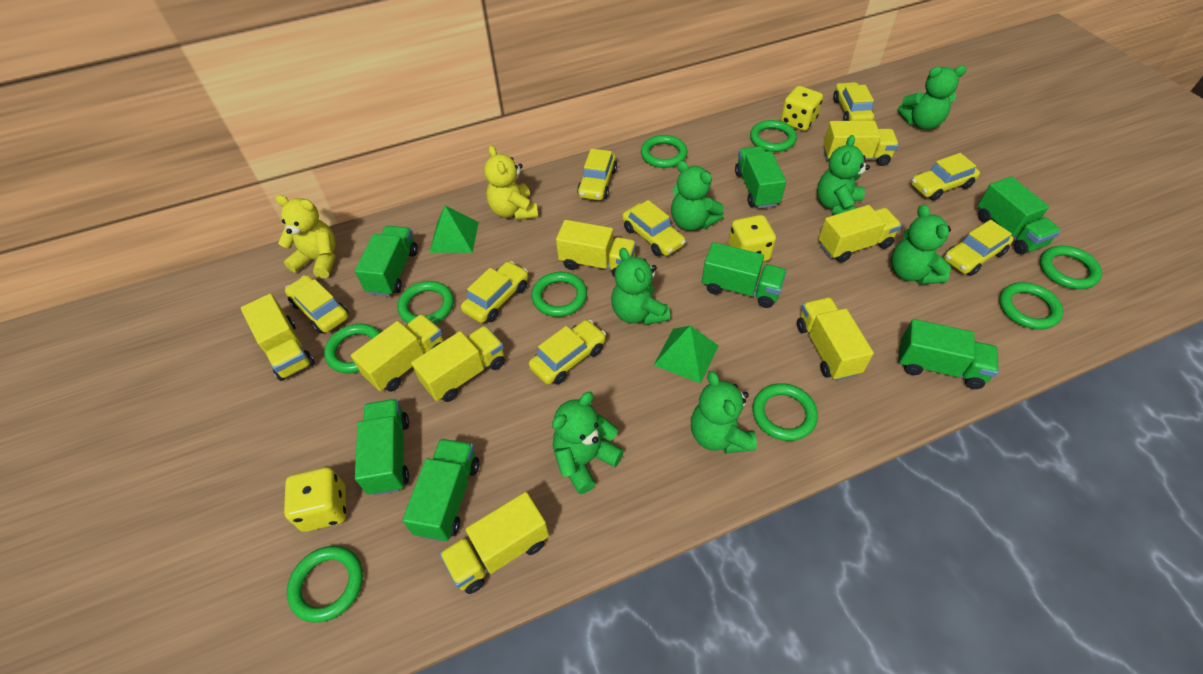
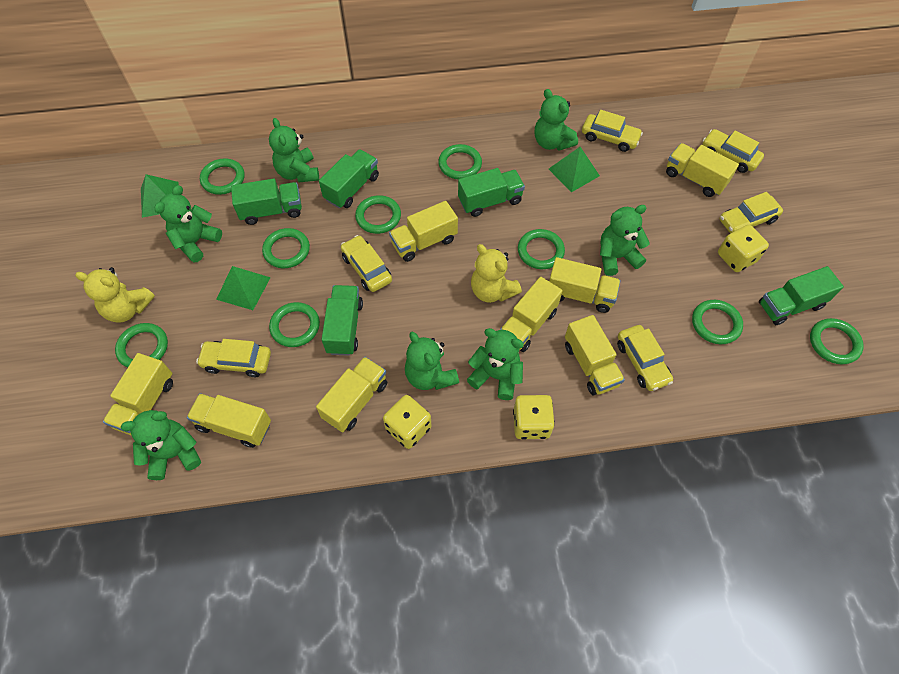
green pyramid: 2 -> 3
green truck: 7 -> 5
yellow car: 8 -> 6

